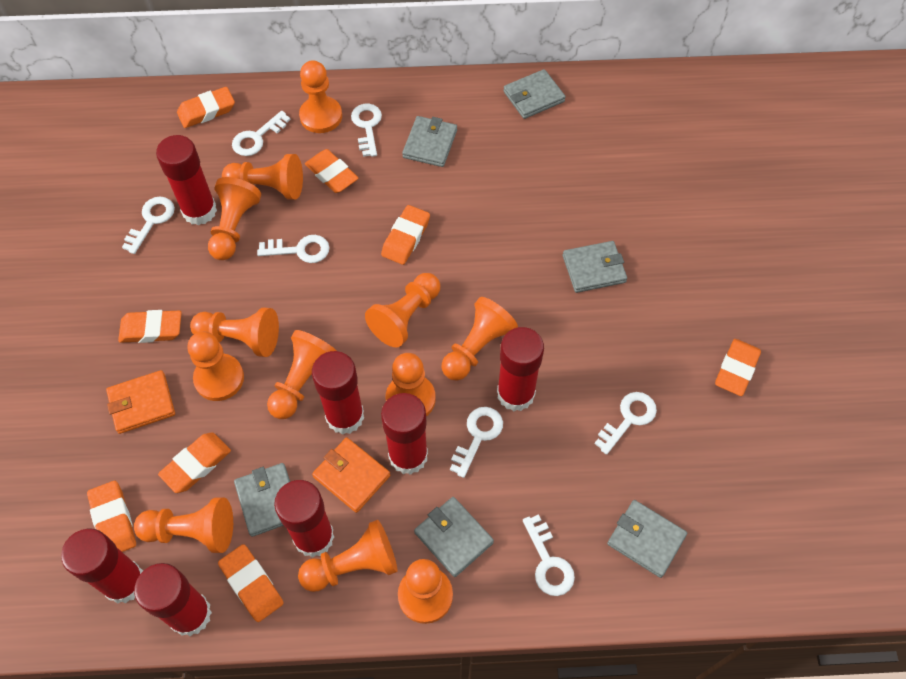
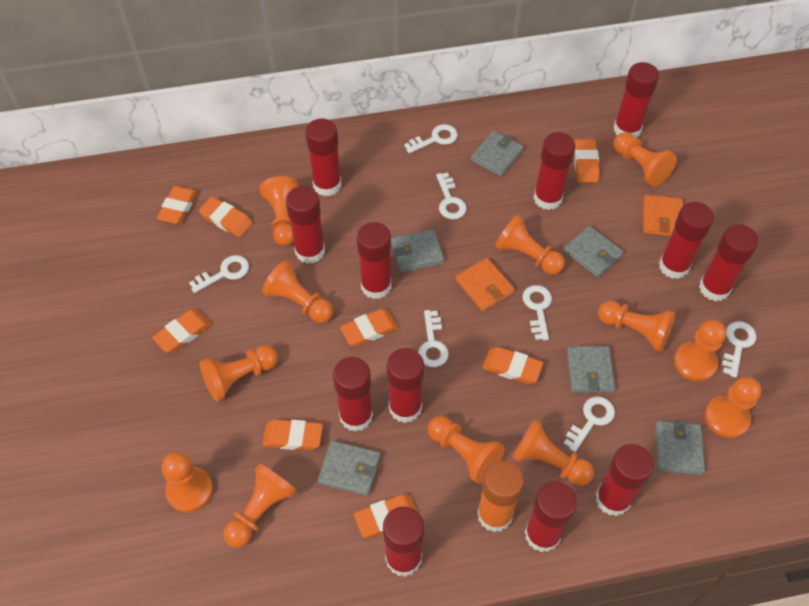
orange glue stick: 0 -> 1
red glue stick: 7 -> 12

